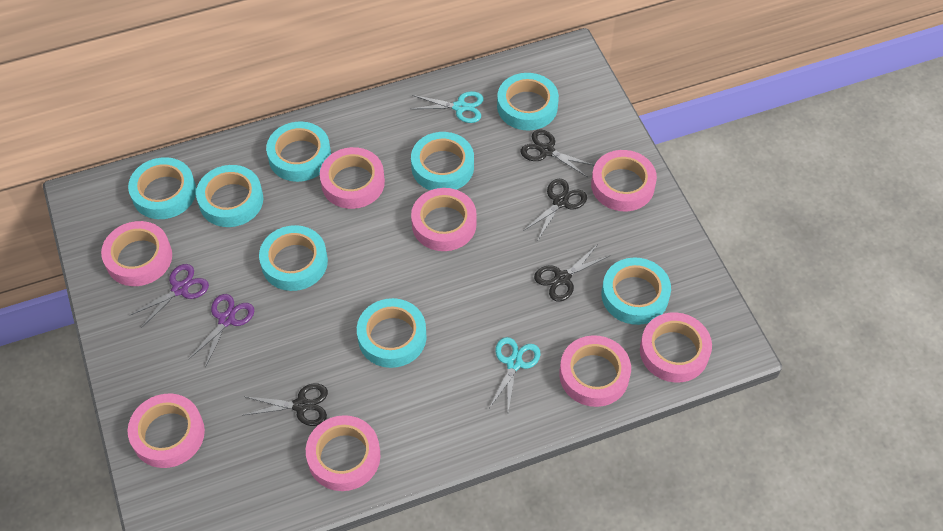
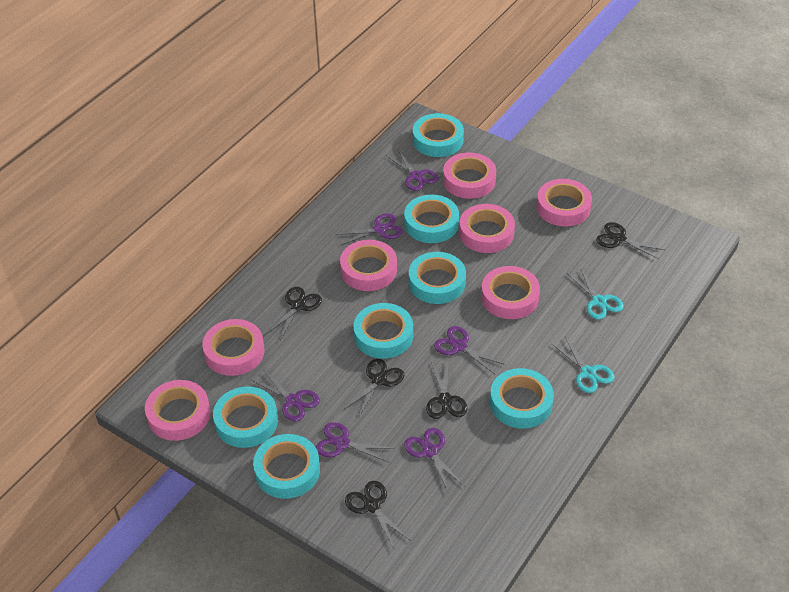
black scissors: 4 -> 5
pink tape: 8 -> 7
purple scissors: 2 -> 6
turquoise tape: 8 -> 7

